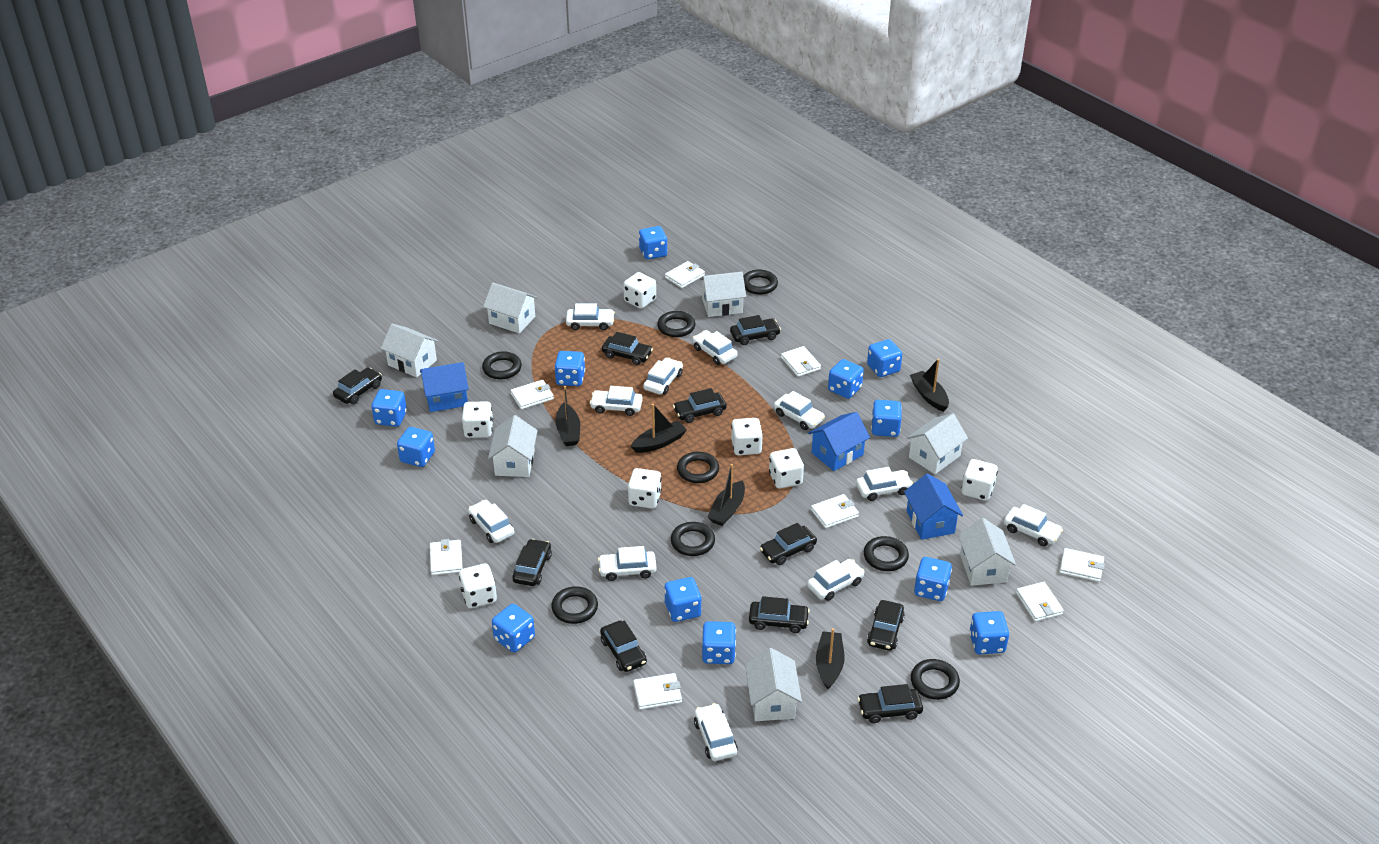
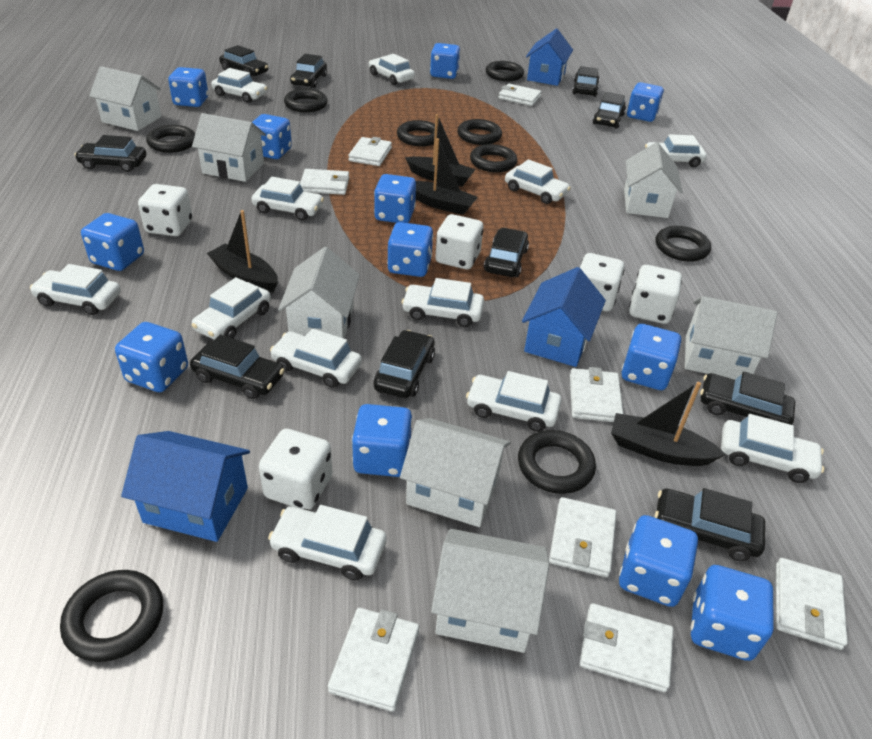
black boat: 5 -> 4
black ring: 8 -> 9
white car: 11 -> 12
white dice: 7 -> 5

